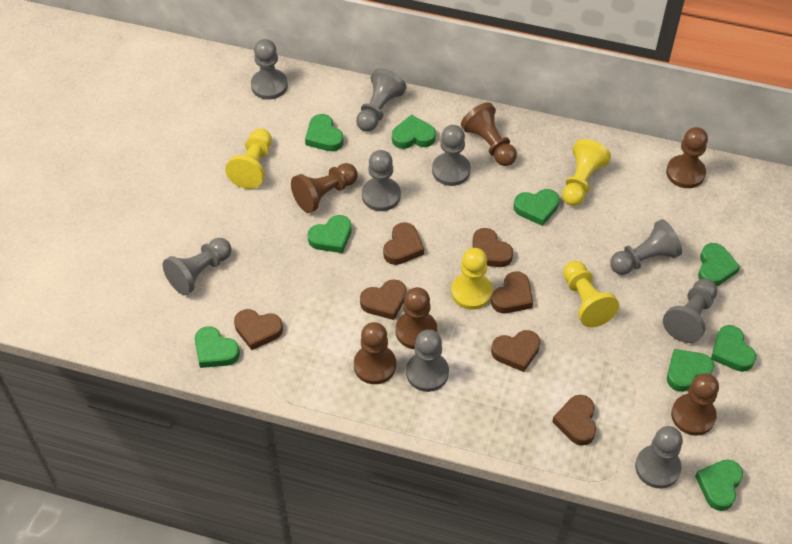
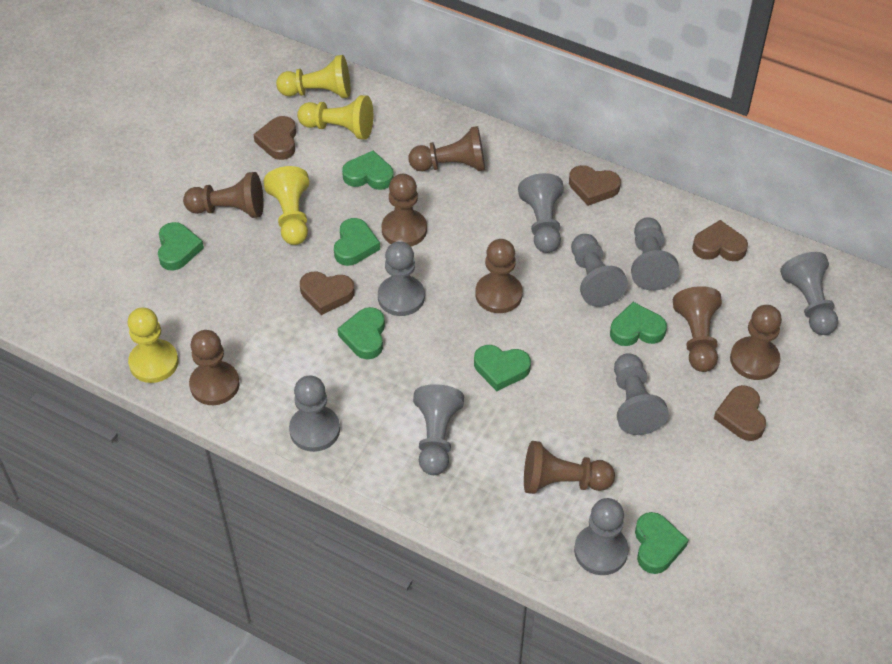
brown heart: 7 -> 5
brown pawn: 6 -> 8
green heart: 9 -> 7

